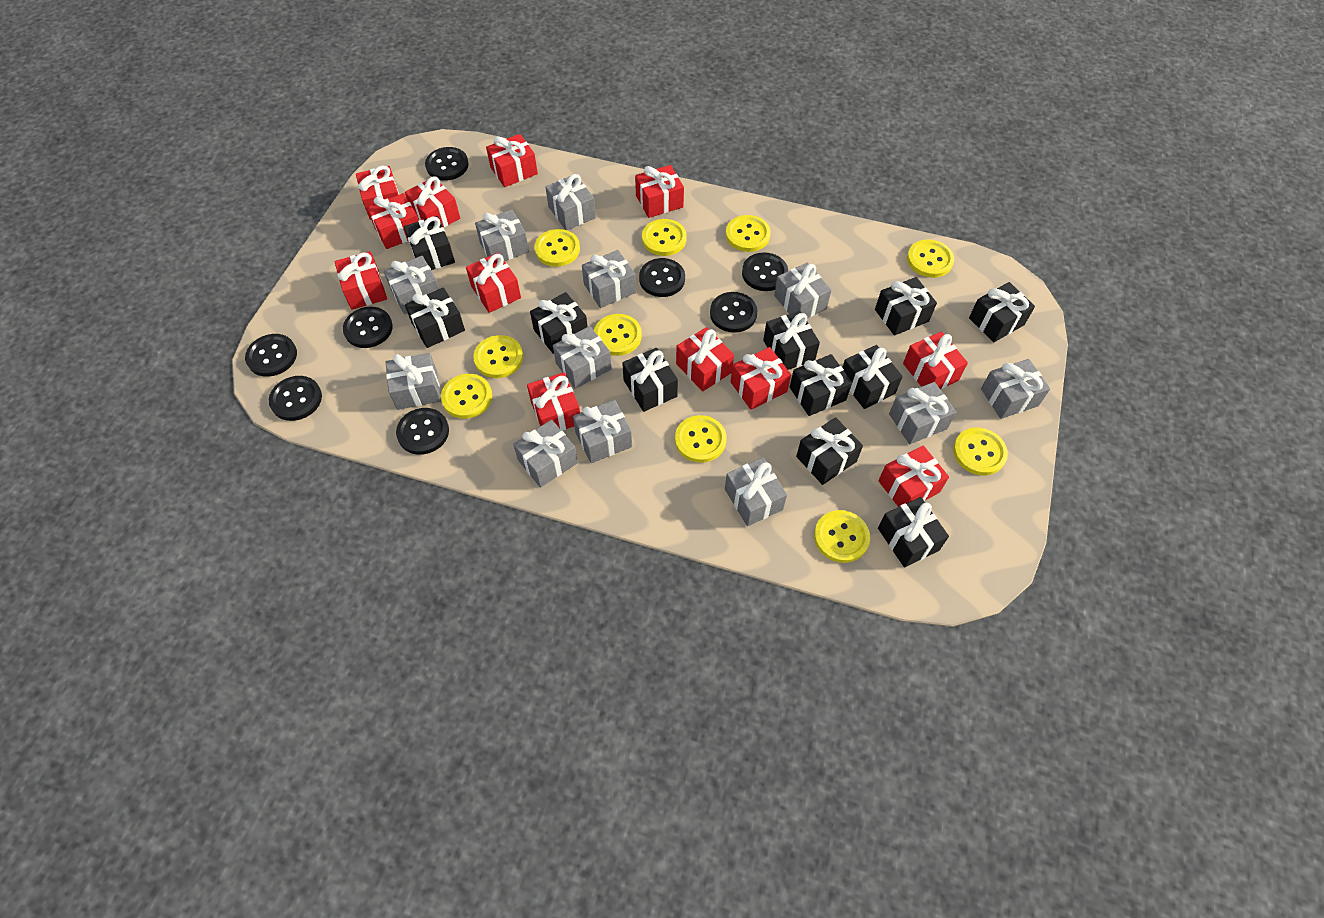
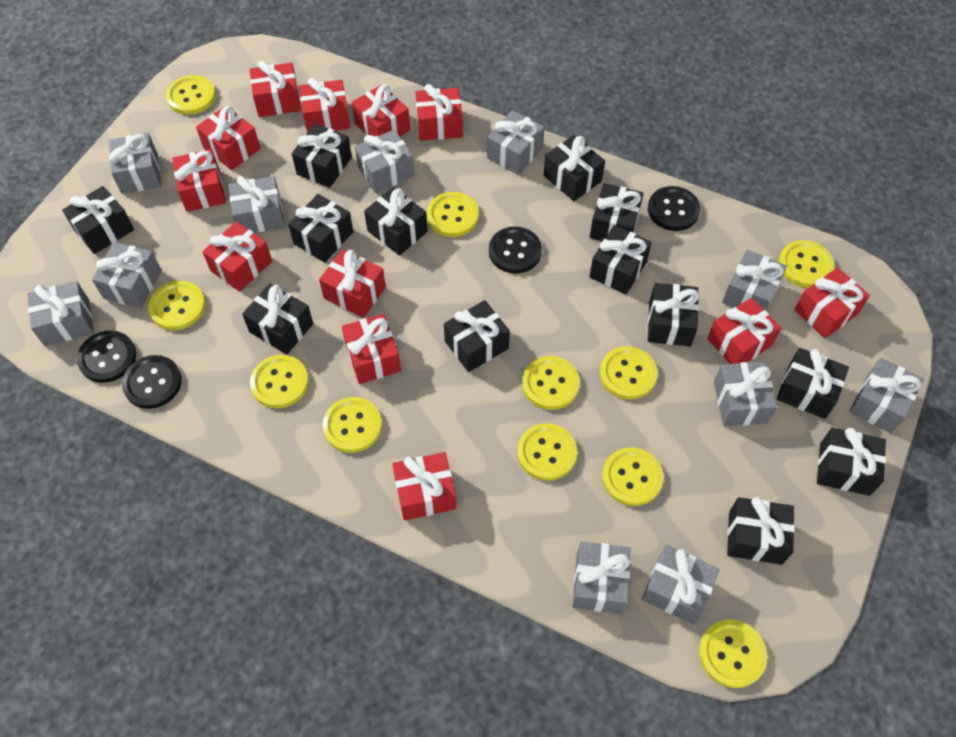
black button: 8 -> 4
black gift: 11 -> 13
grey gift: 12 -> 11
yellow button: 10 -> 11

